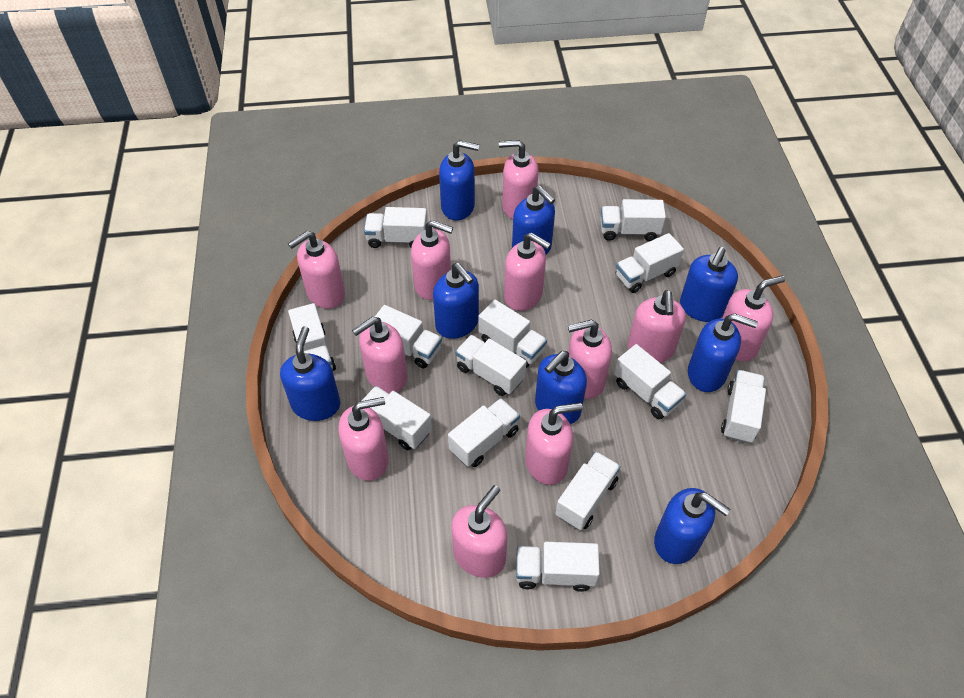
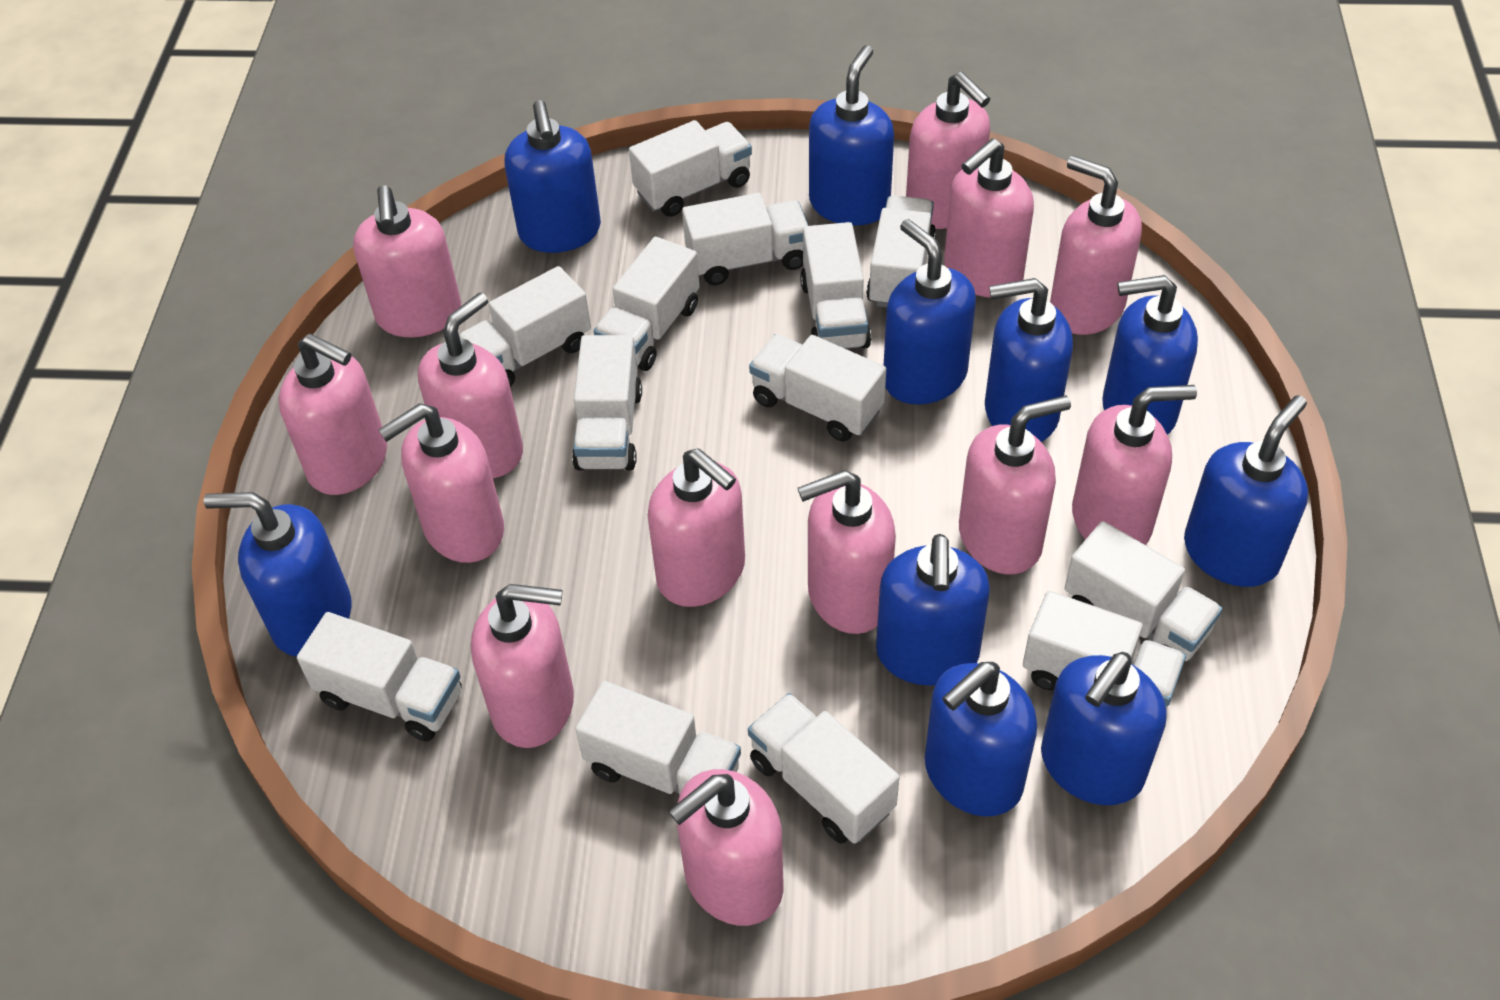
blue soap dispenser: 8 -> 10
pink soap dispenser: 11 -> 13

